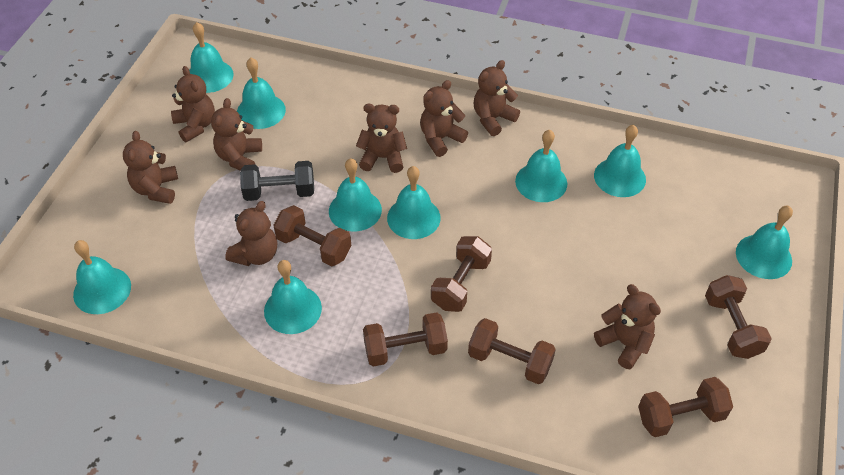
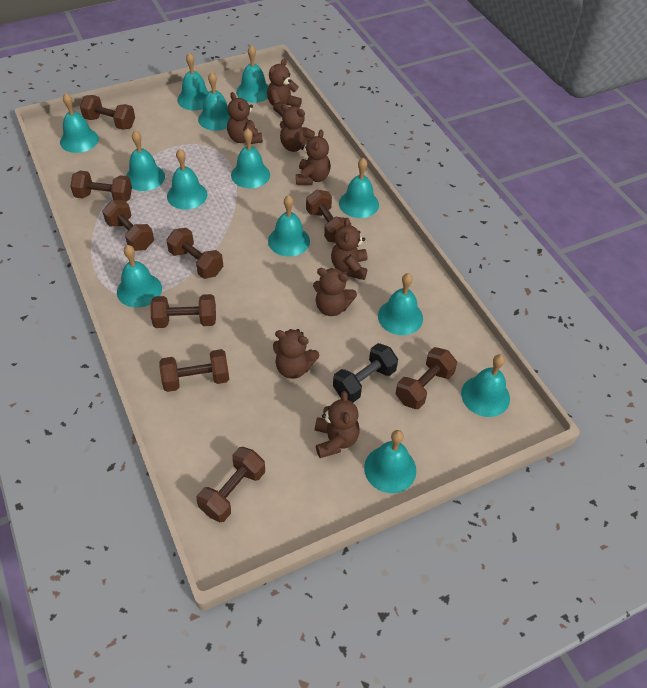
brown dumbbell: 6 -> 9
turquoise bell: 9 -> 13

